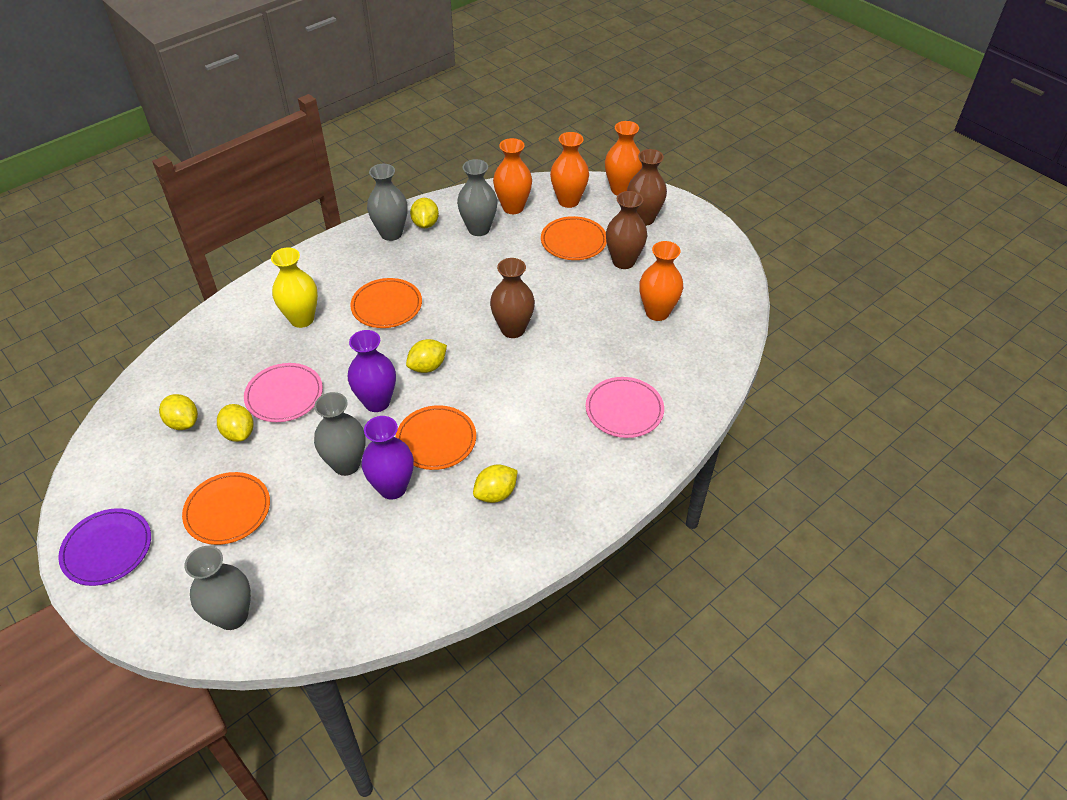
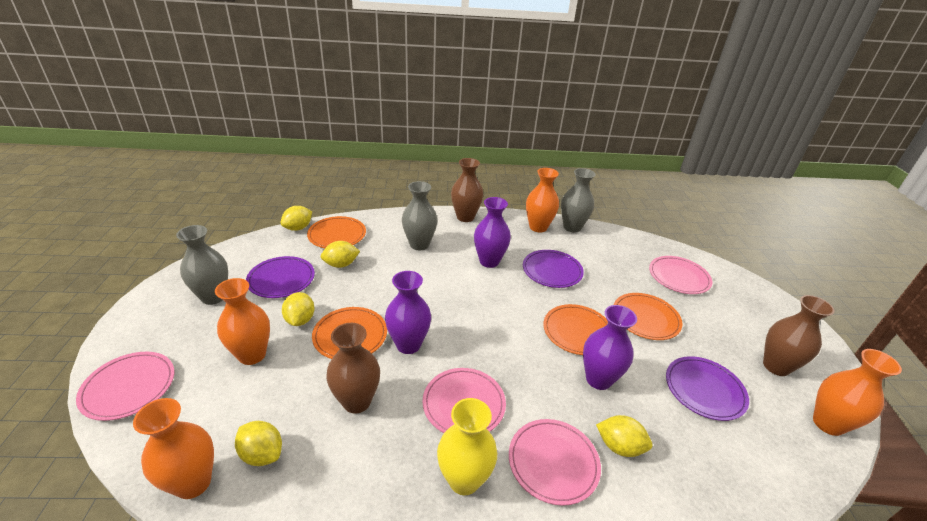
grey vase: 4 -> 3
pink plate: 2 -> 4
purple plate: 1 -> 3
purple vase: 2 -> 3

